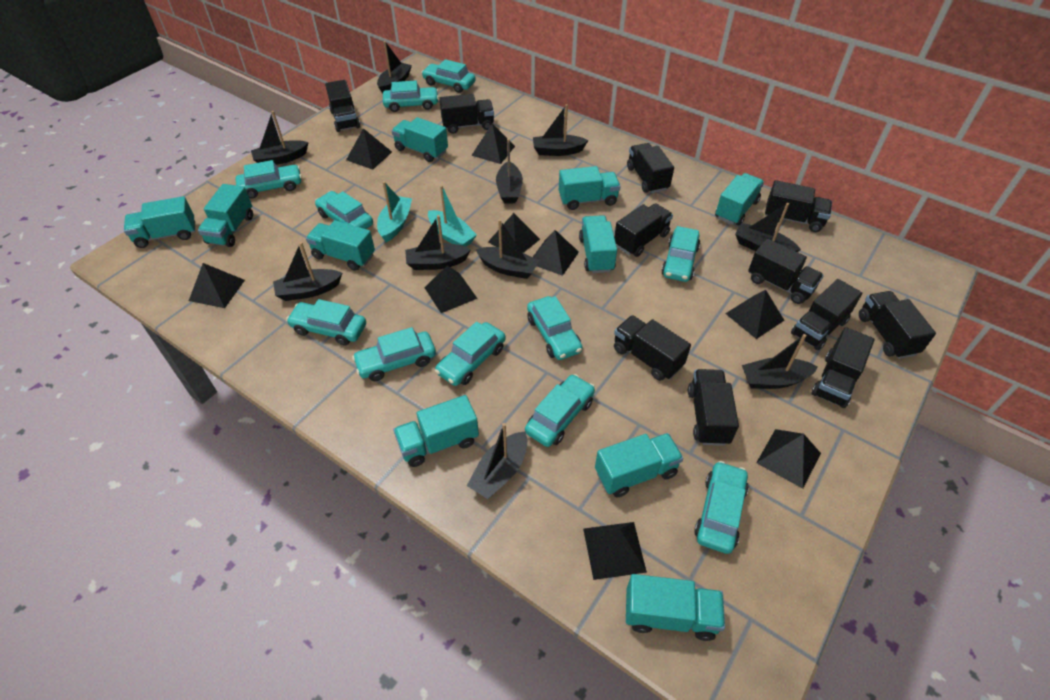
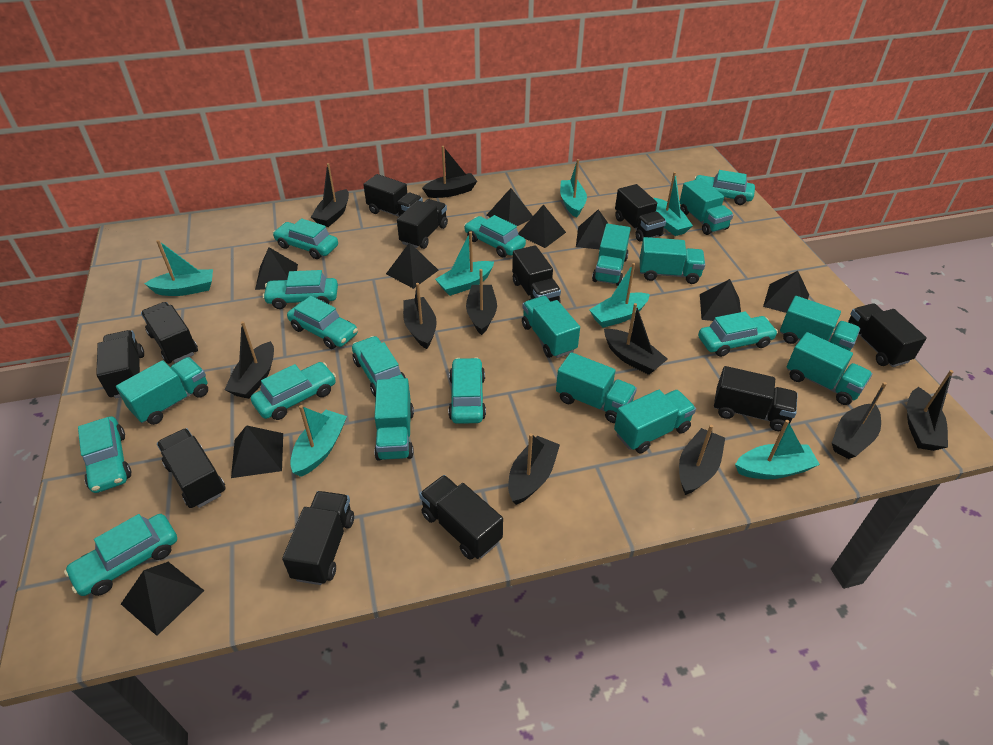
turquoise boat: 2 -> 7

